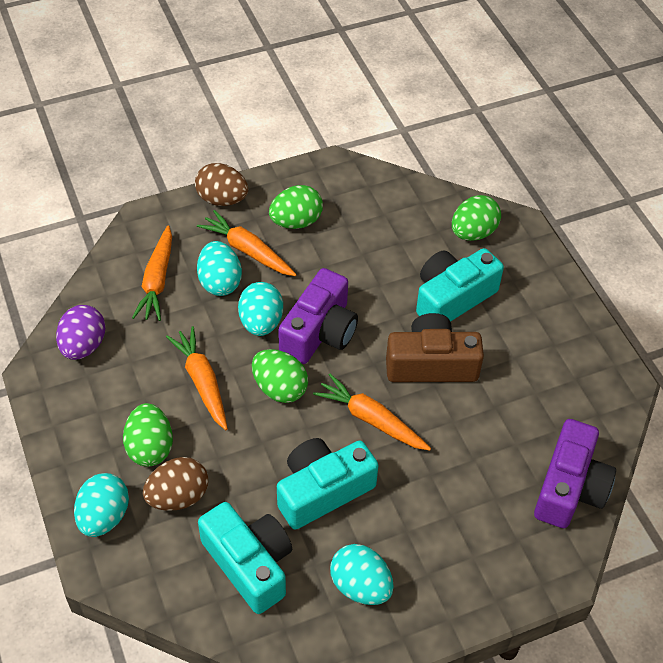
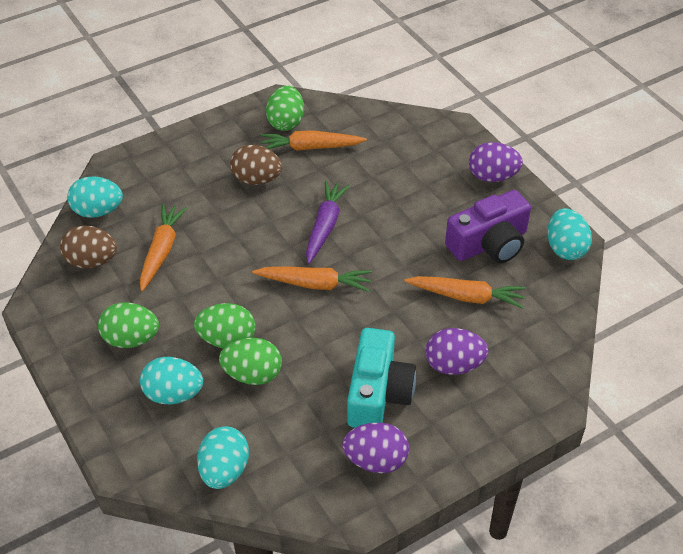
brown camera: 1 -> 0
purple camera: 2 -> 1
purple carrot: 0 -> 1
purple egg: 1 -> 3
turquoise camera: 3 -> 1

